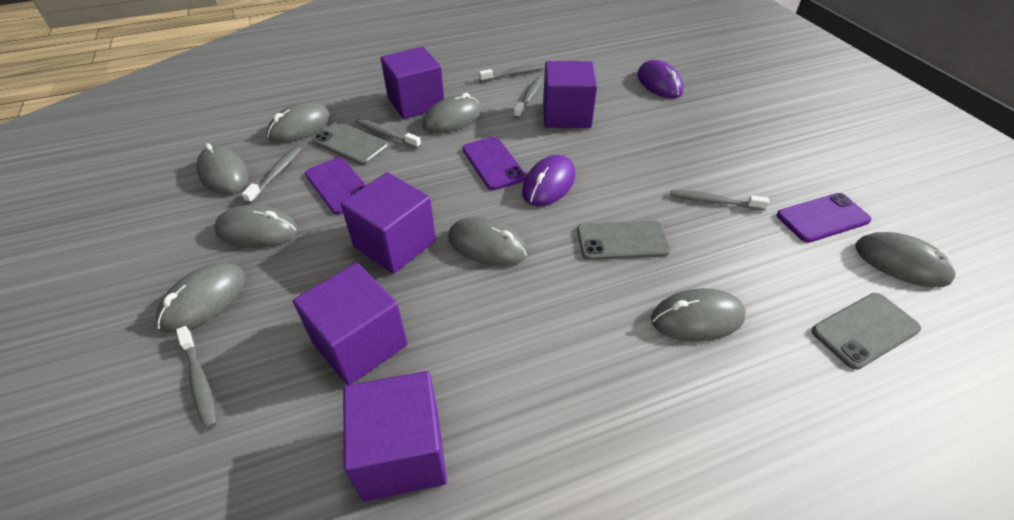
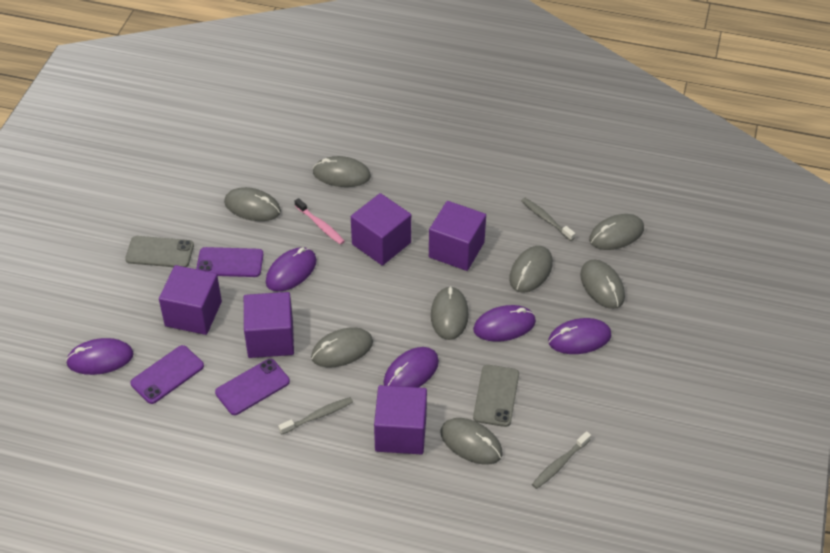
grey phone: 3 -> 2
grey toothbrush: 6 -> 3
pink toothbrush: 0 -> 1
purple mouse: 2 -> 5

